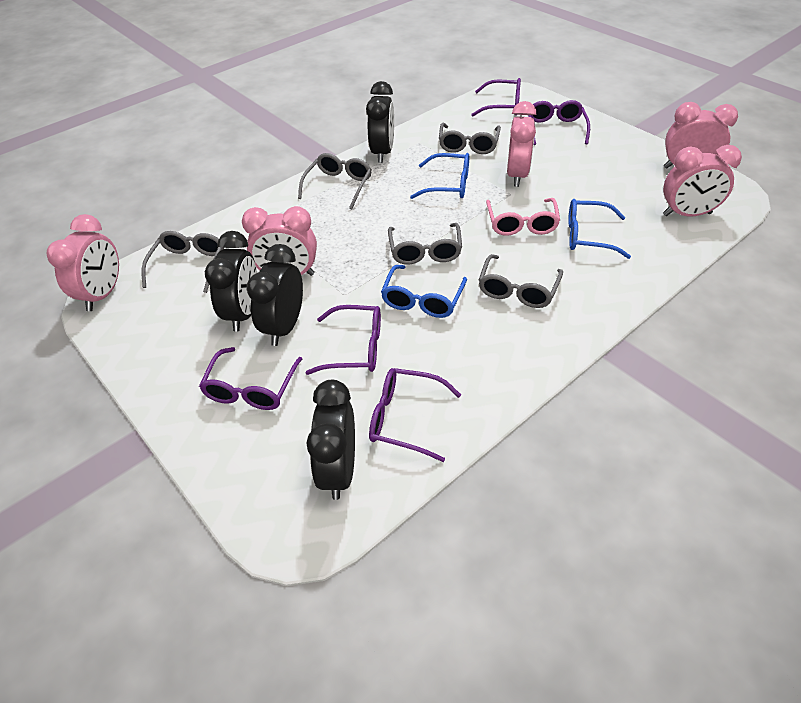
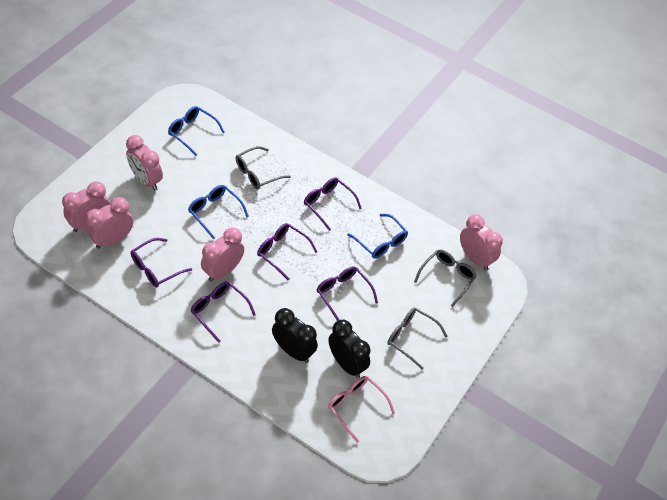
black clock: 4 -> 2
grey glasses: 5 -> 3

